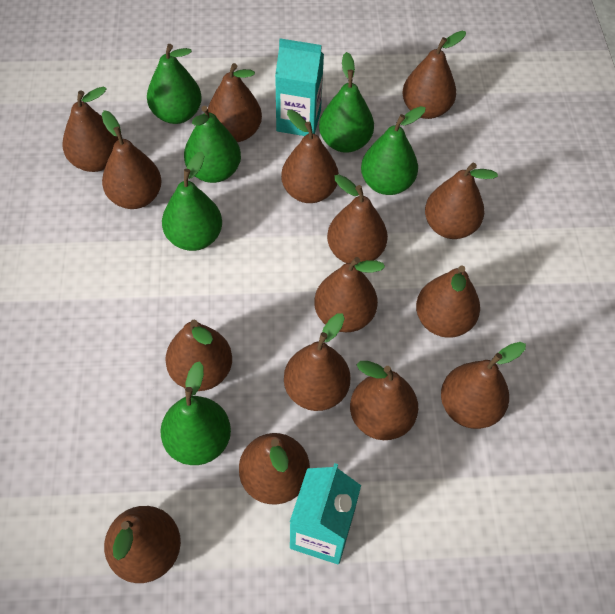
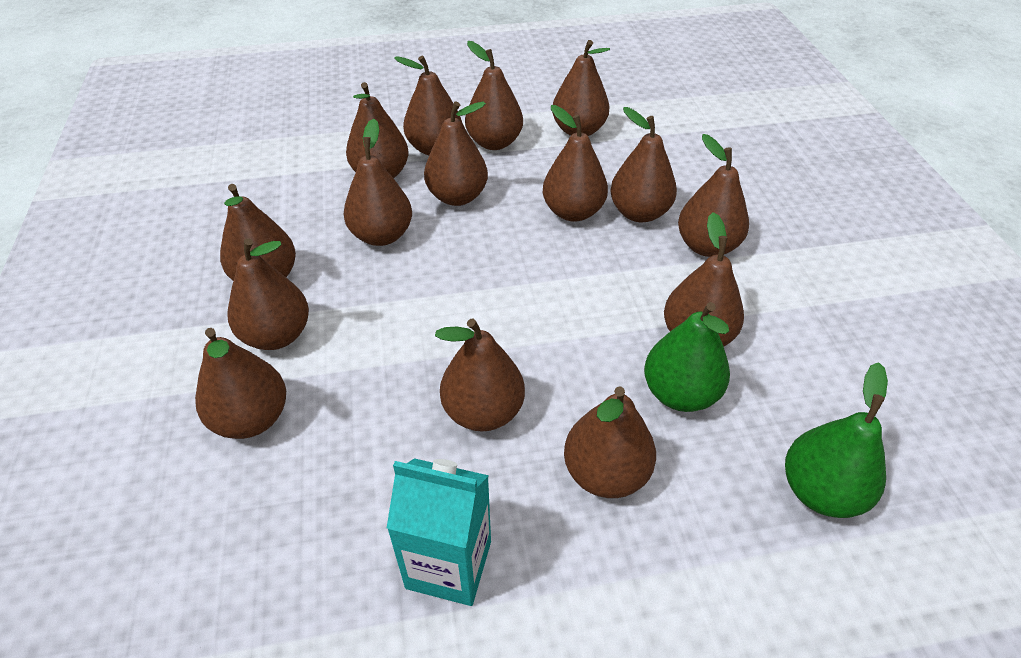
green pear: 6 -> 2
turquoise carton: 2 -> 1

